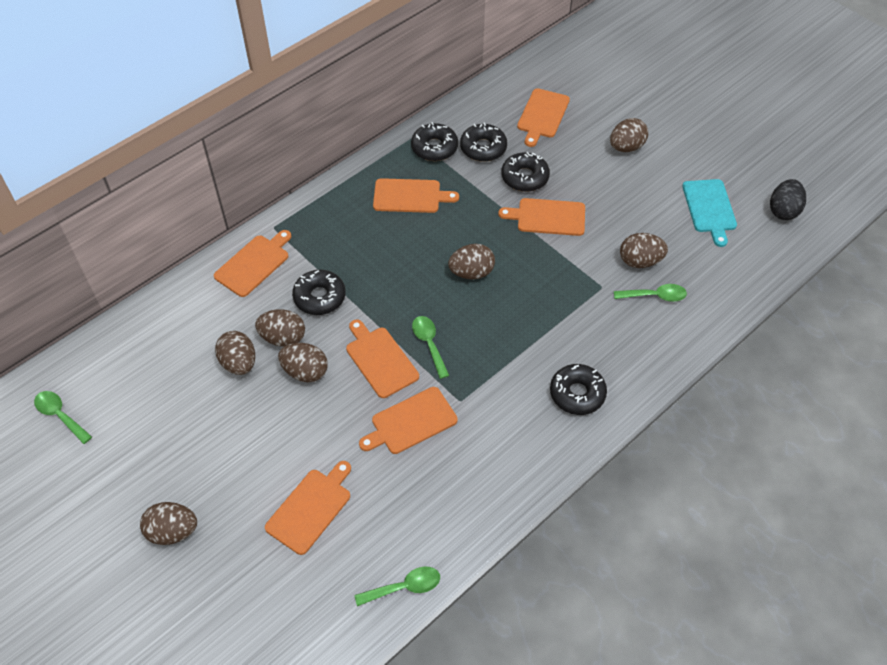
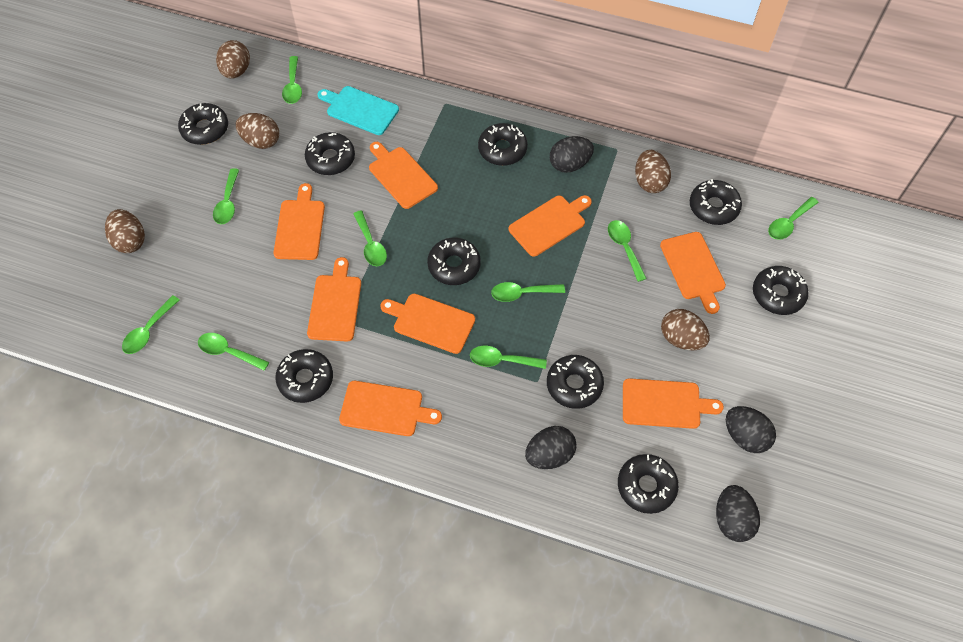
black donut: 5 -> 9
black egg: 1 -> 4
brown egg: 7 -> 5
green spoon: 4 -> 9
orange cutting board: 7 -> 8

